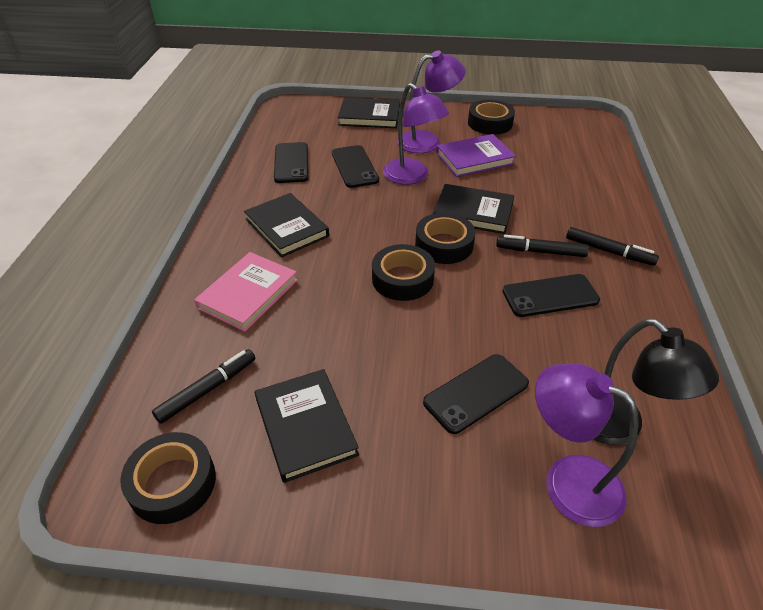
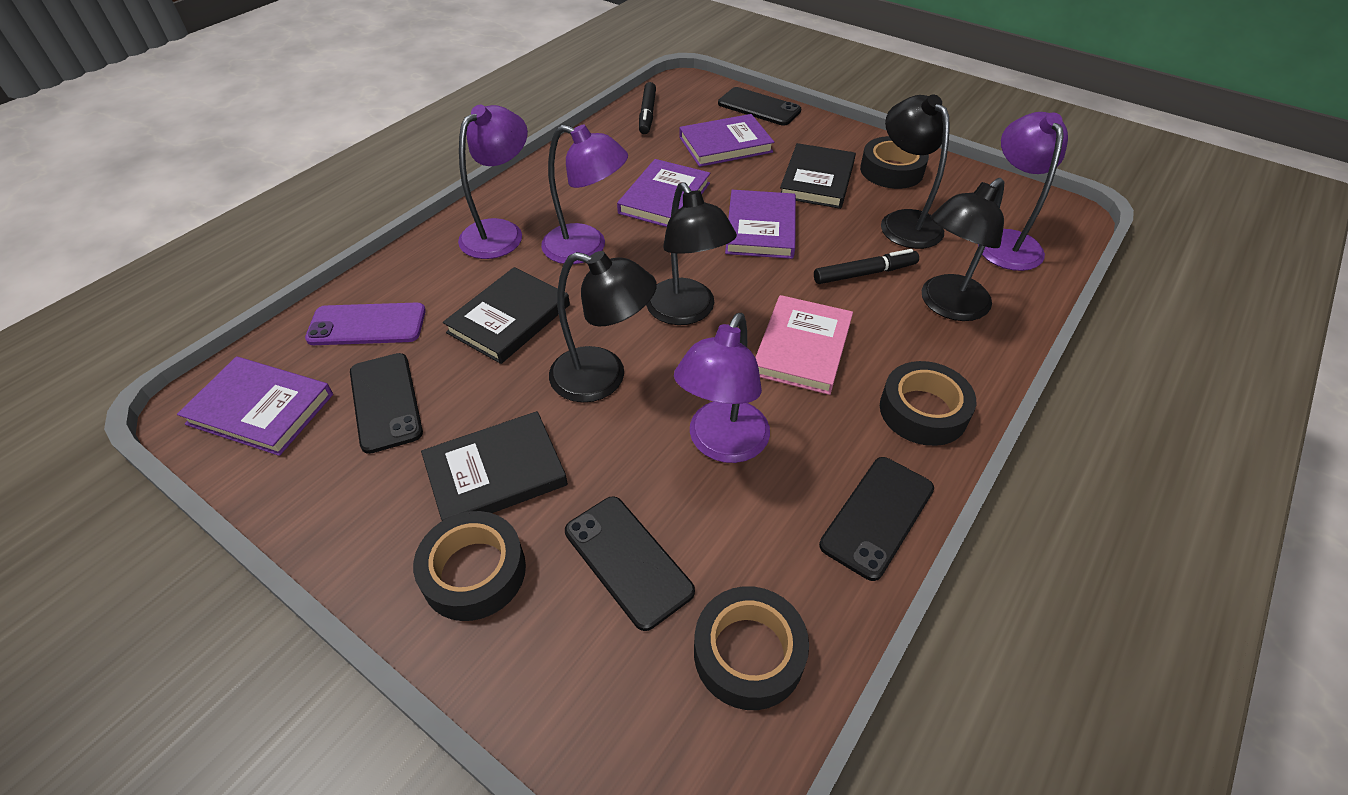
black book: 4 -> 3
black lamp: 1 -> 4
black marker: 3 -> 2
purple book: 1 -> 4
purple lamp: 3 -> 4
purple phone: 0 -> 1

